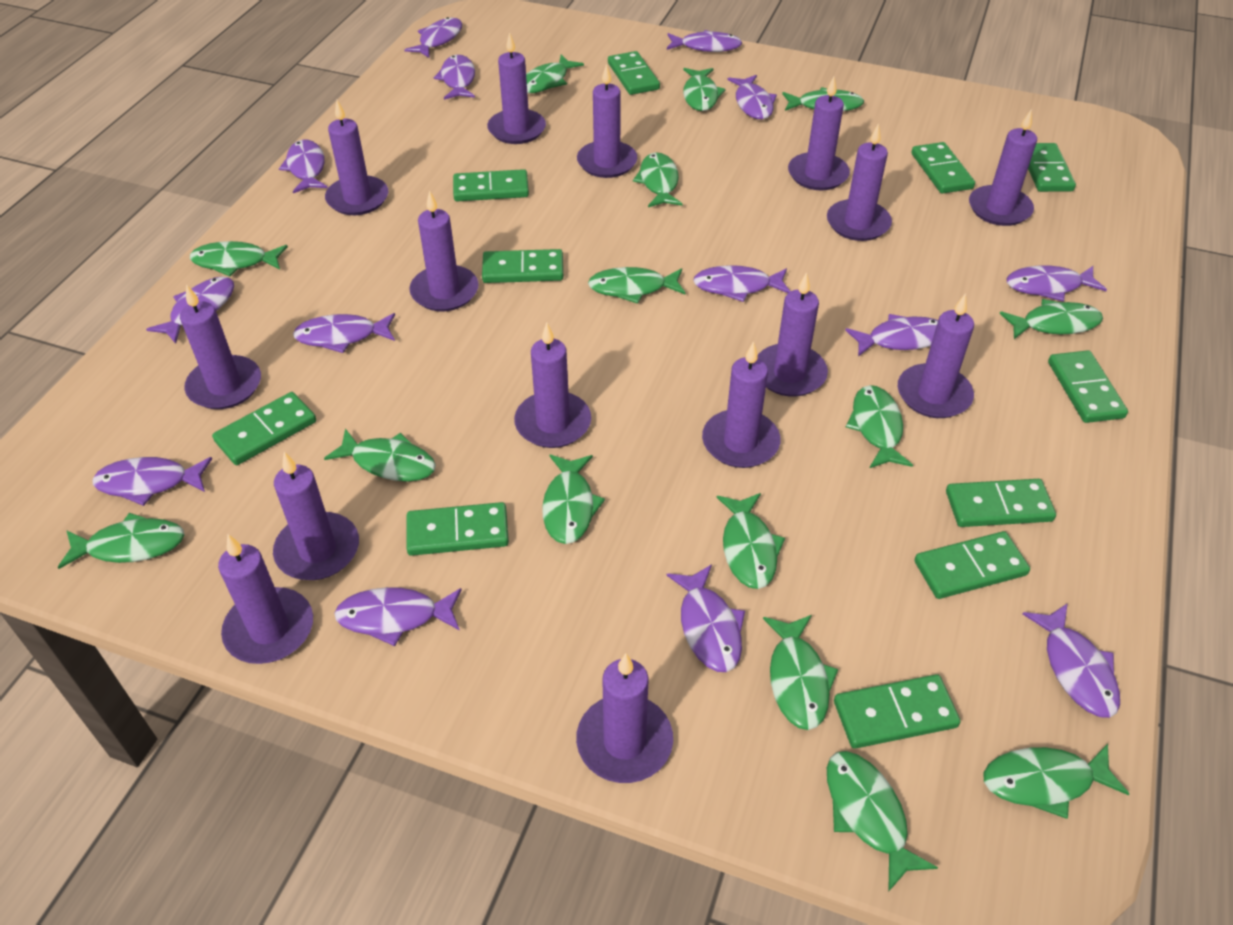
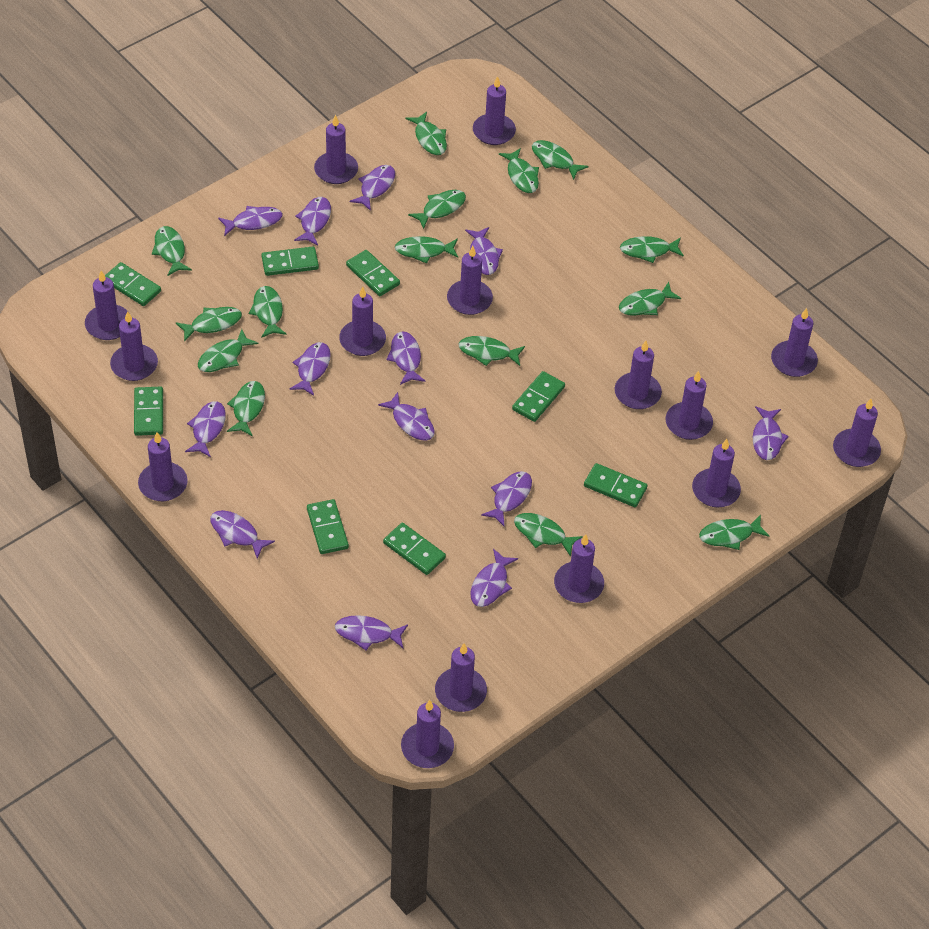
green domino: 11 -> 8
purple fish: 14 -> 13

